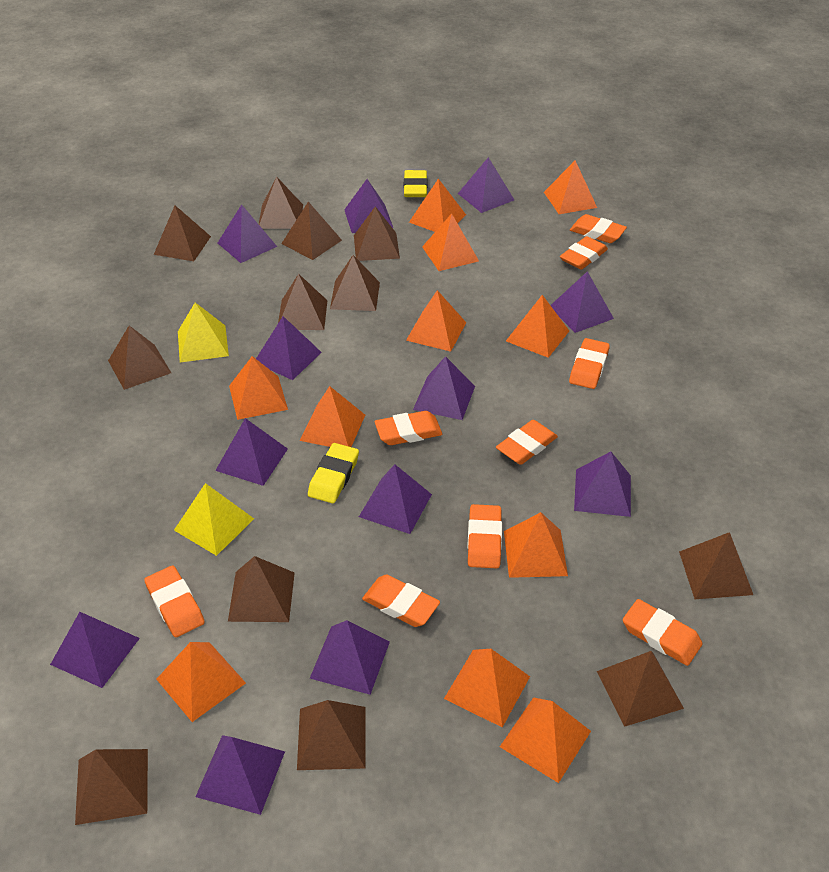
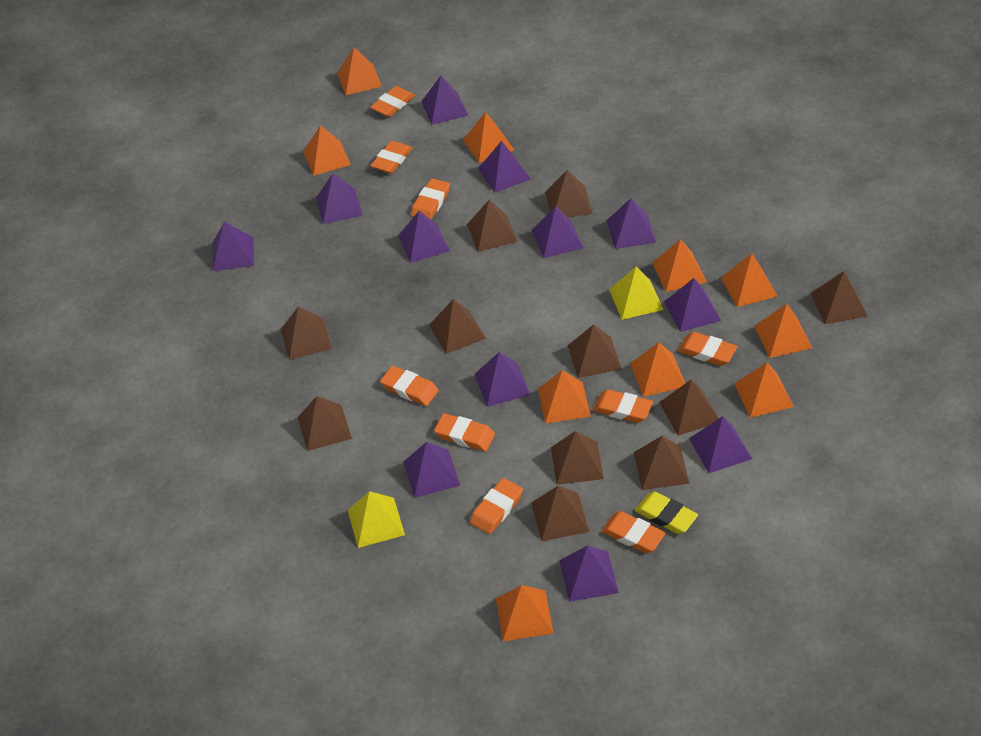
brown pyramid: 12 -> 11
orange pyramid: 11 -> 10
yellow eraser: 2 -> 1

